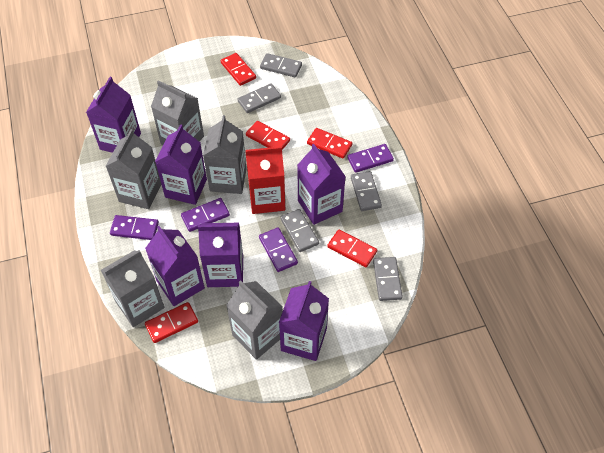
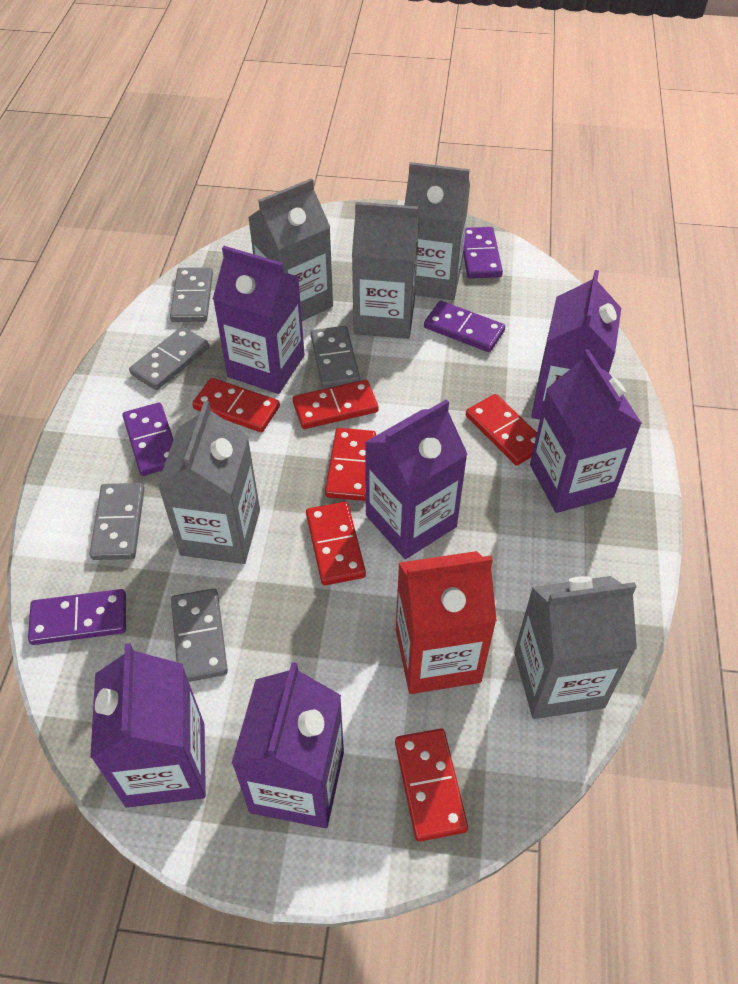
red domino: 5 -> 6

